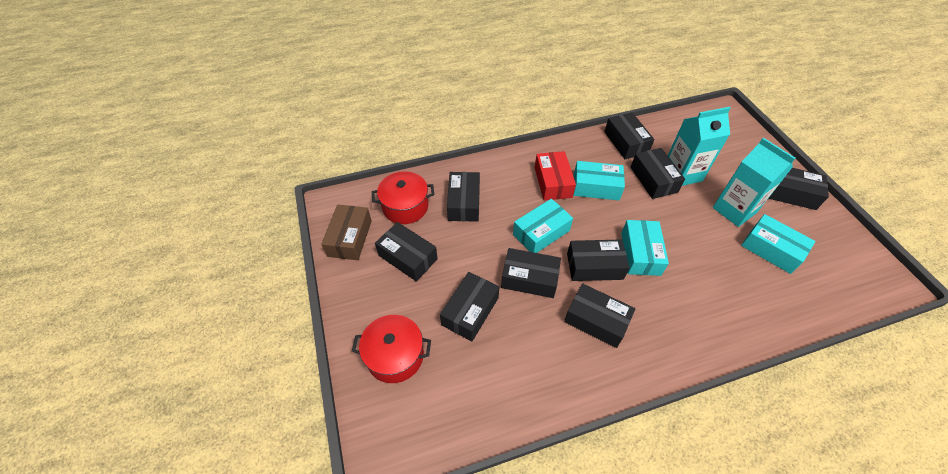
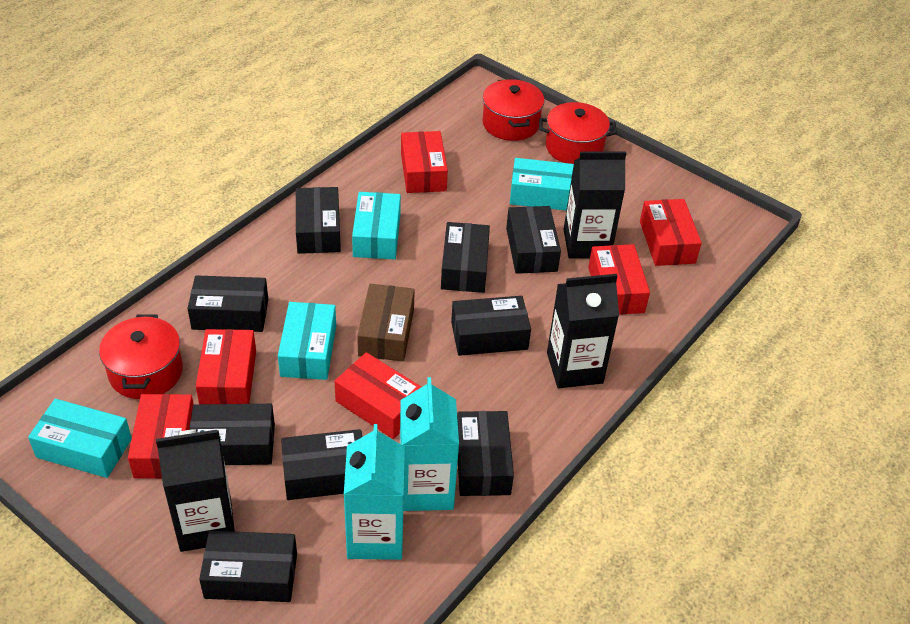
black carton: 0 -> 3
red box: 1 -> 6
red pot: 2 -> 3

